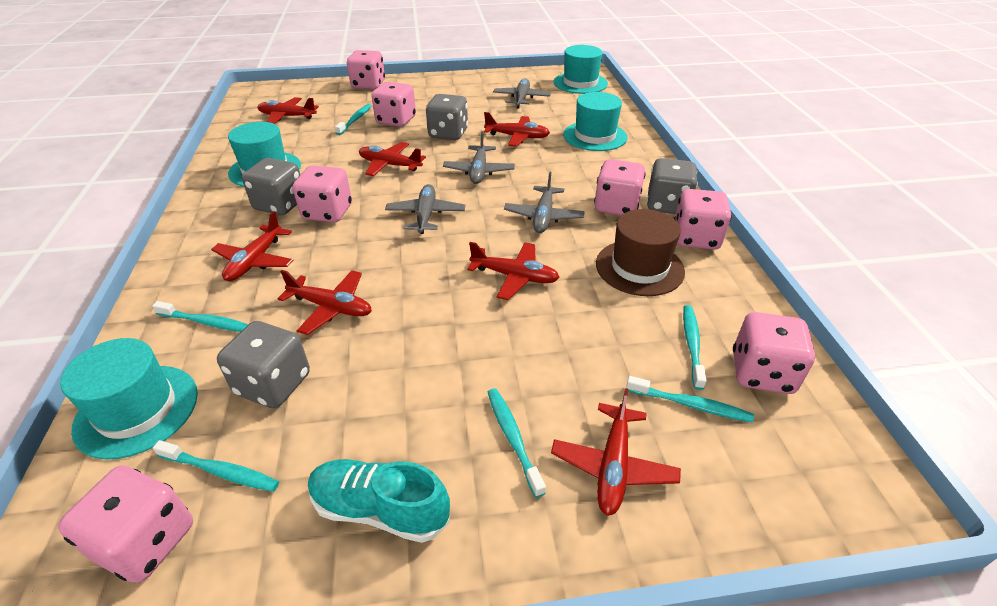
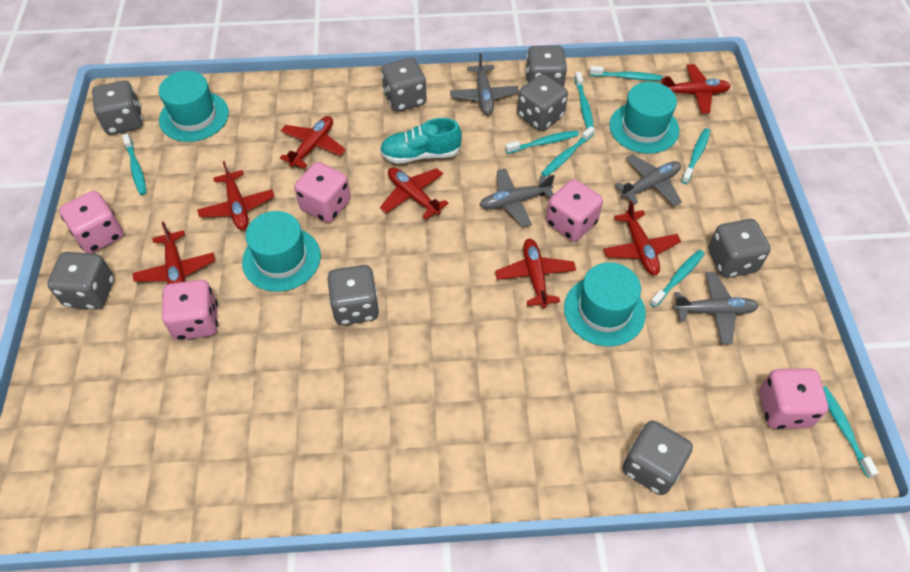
brown hat: 1 -> 0
grey dice: 4 -> 8
pink dice: 7 -> 5
turquoise toothbrush: 6 -> 8

